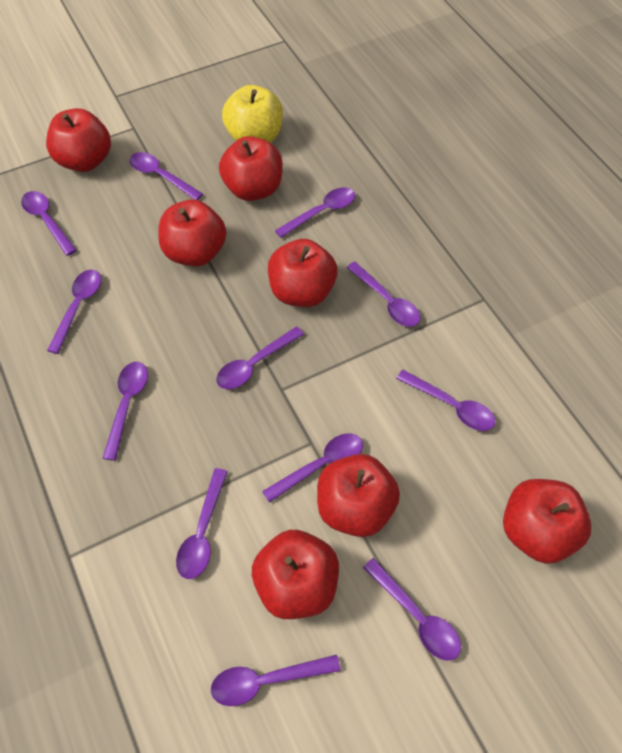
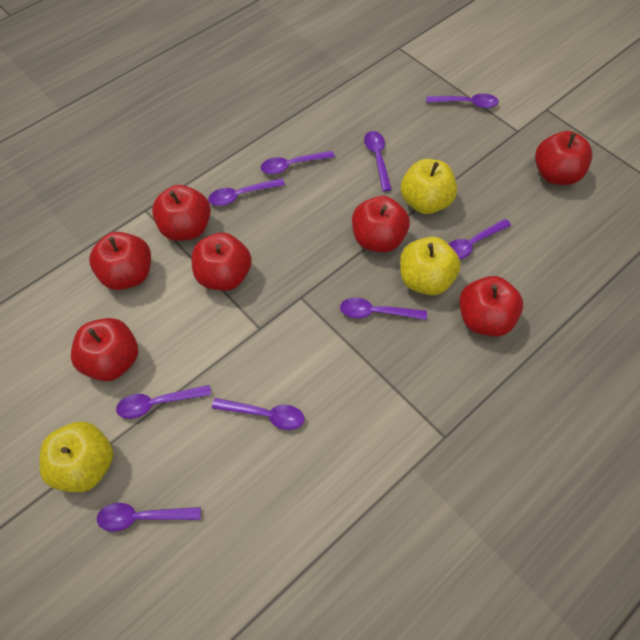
purple spoon: 12 -> 9
yellow apple: 1 -> 3

